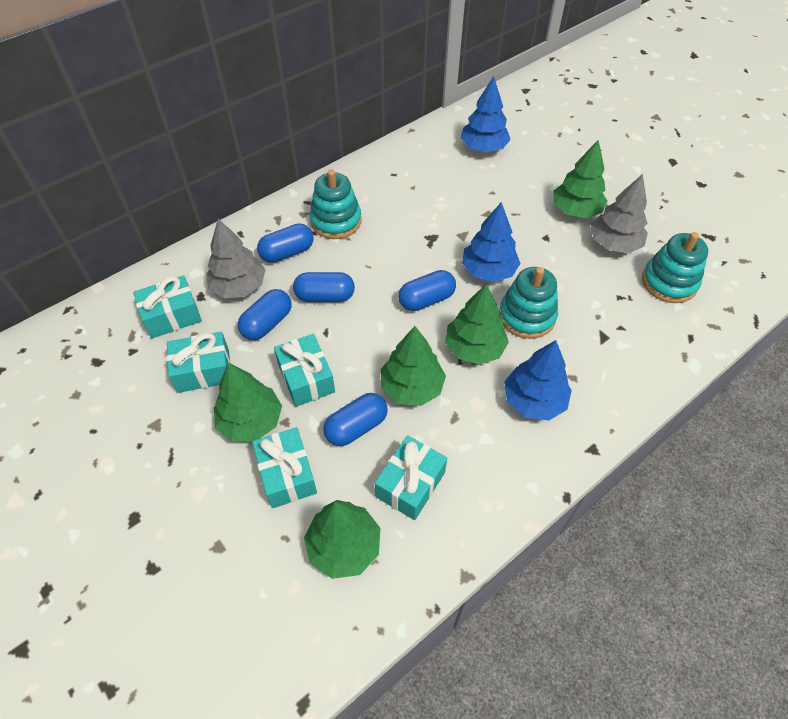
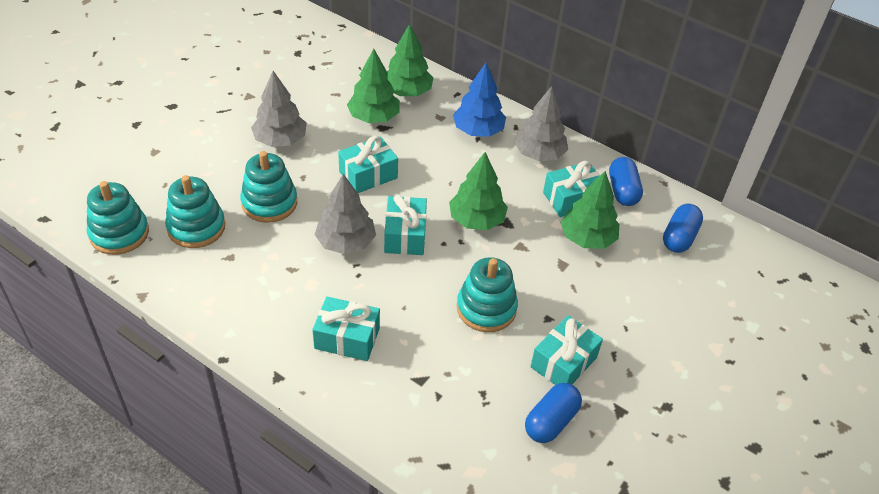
blue capsule: 5 -> 3
blue tree: 3 -> 1
green tree: 5 -> 4
grey tree: 2 -> 3
turquoise stacking toy: 3 -> 4

